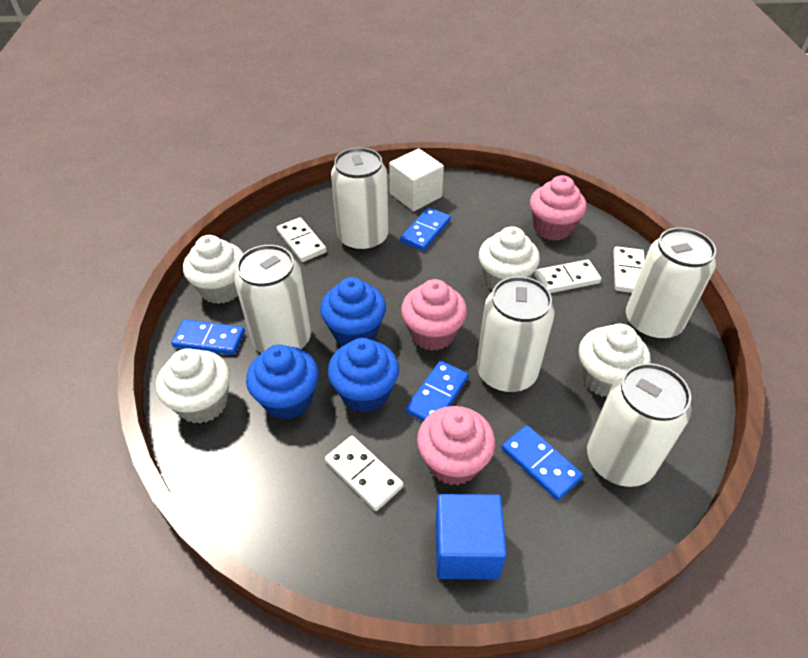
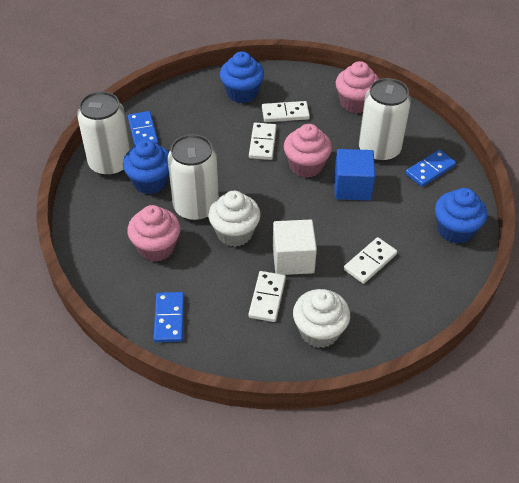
blue domino: 4 -> 3
white can: 5 -> 3
white cupcake: 4 -> 2

